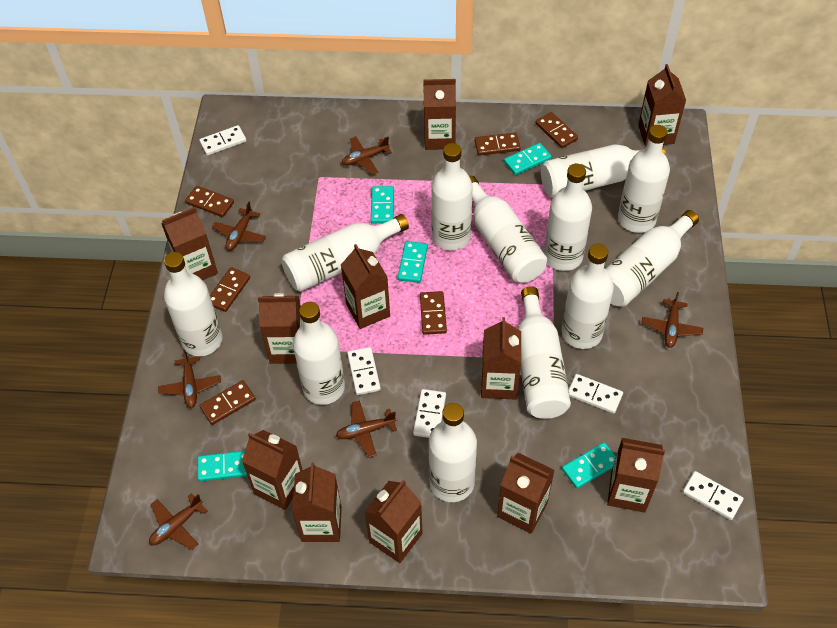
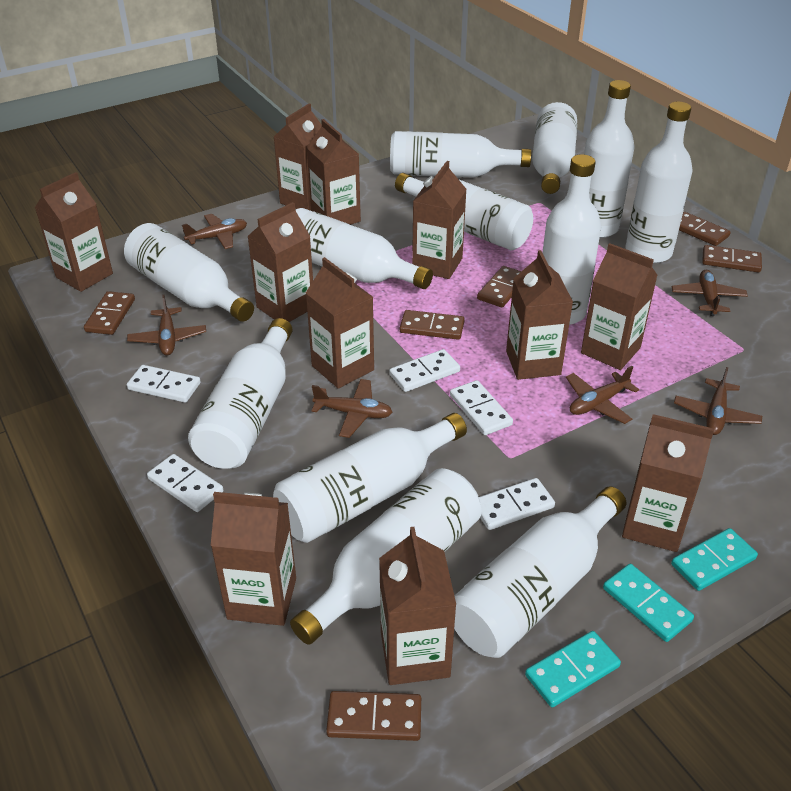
turquoise domino: 5 -> 3

